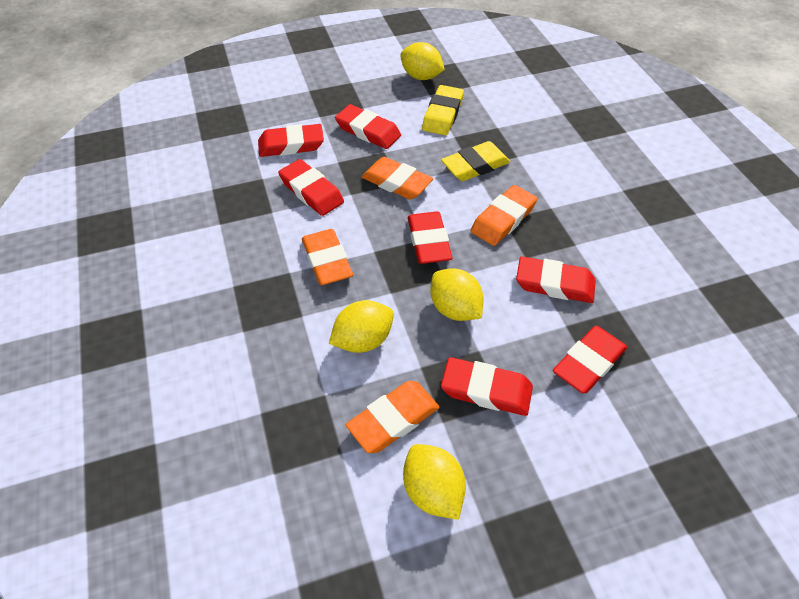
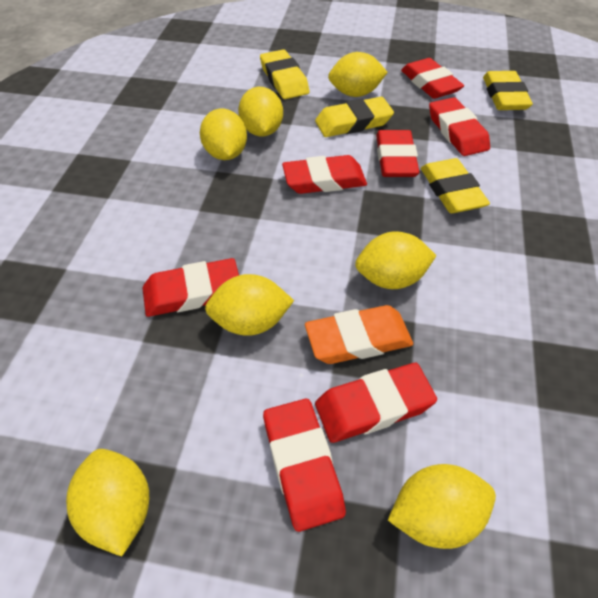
orange eraser: 4 -> 1
yellow eraser: 2 -> 4
yellow lemon: 4 -> 7

